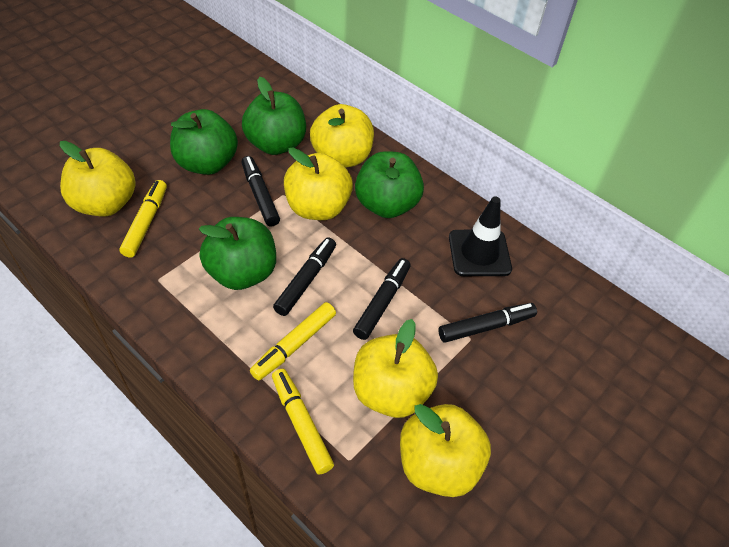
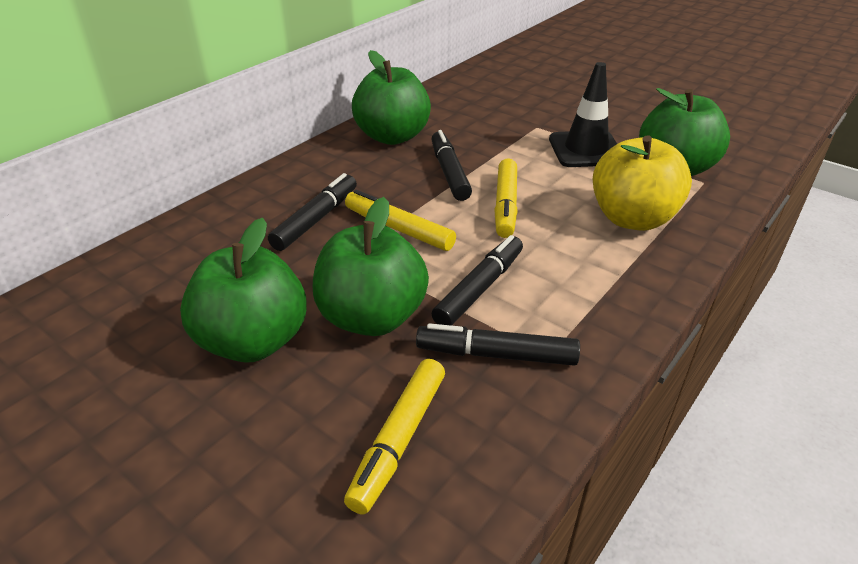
yellow apple: 5 -> 1

